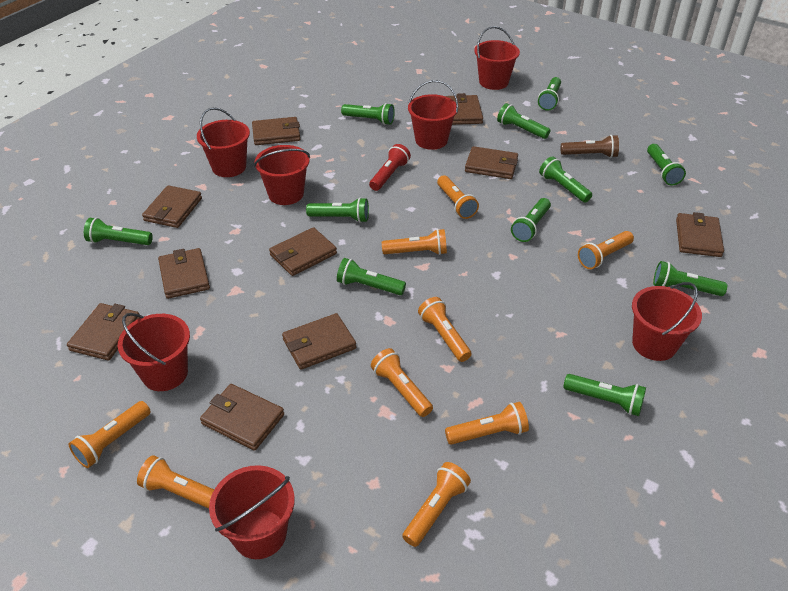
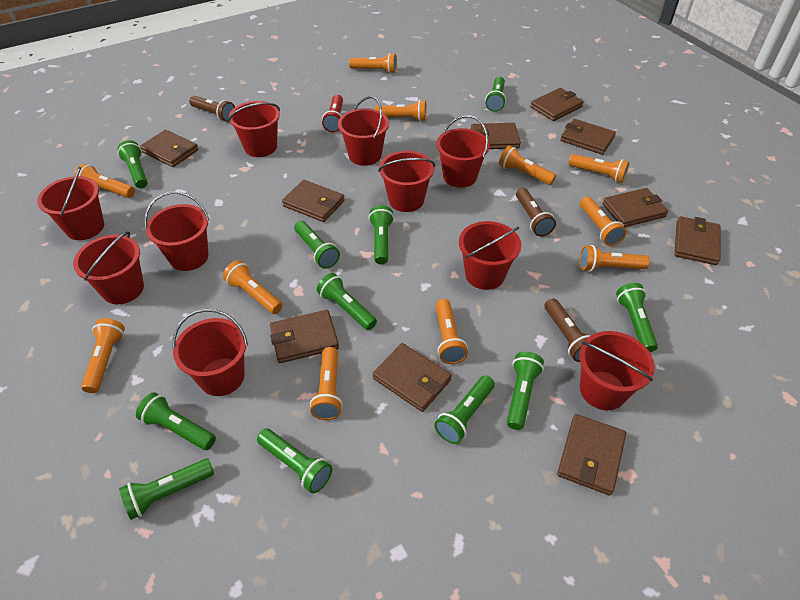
brown flashlight: 1 -> 3
orange flashlight: 9 -> 11
red bucket: 7 -> 10

